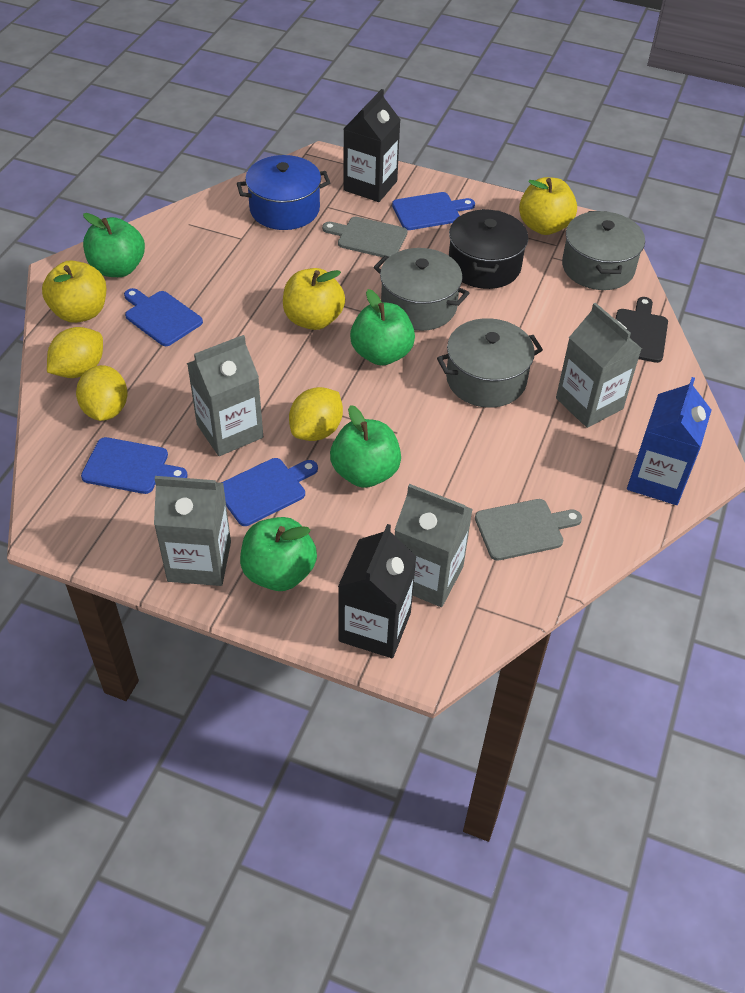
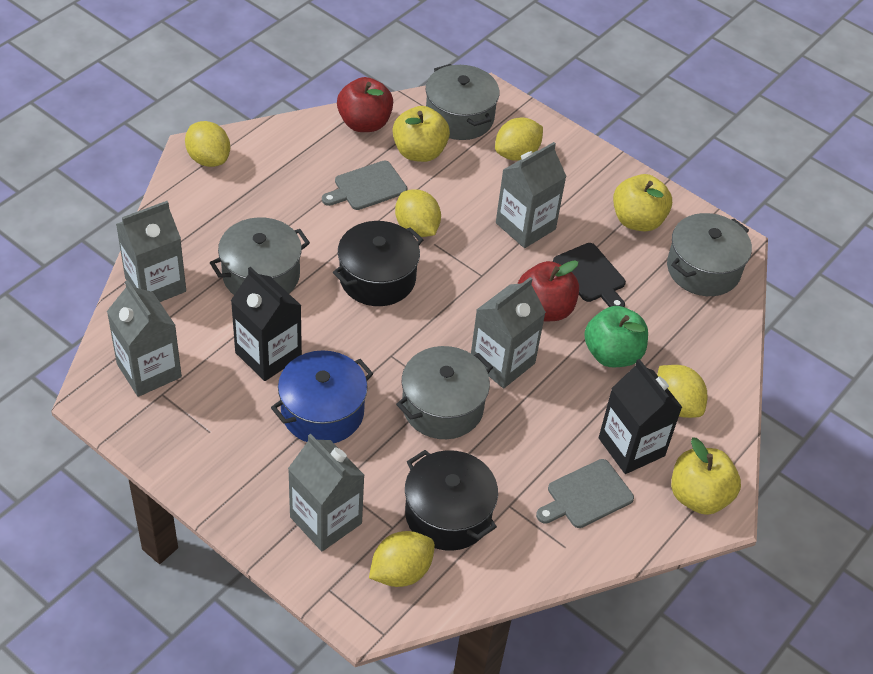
black pot: 1 -> 2
blue carton: 1 -> 0
blue cutting board: 4 -> 0
green apple: 4 -> 1
grey carton: 4 -> 5
grey pot: 3 -> 4
red apple: 0 -> 2
yellow lemon: 3 -> 5

